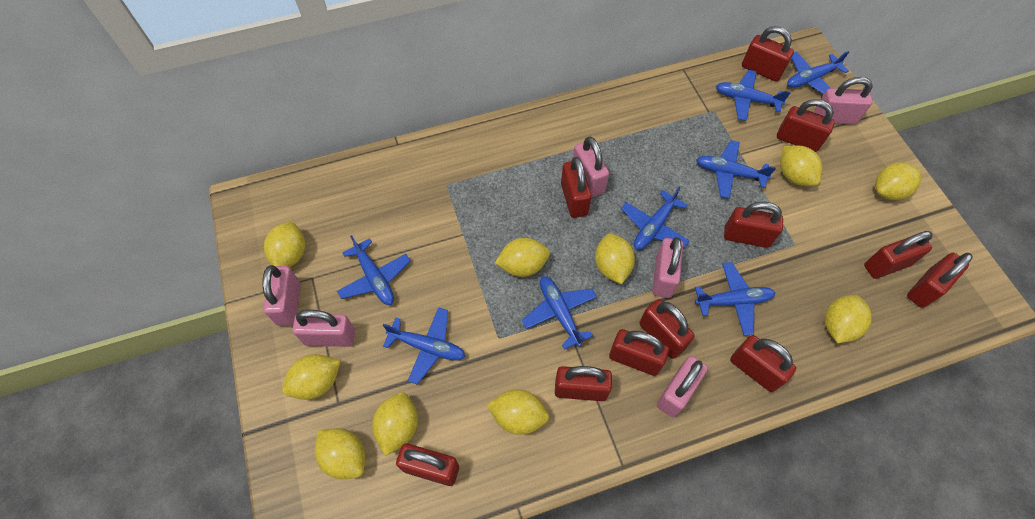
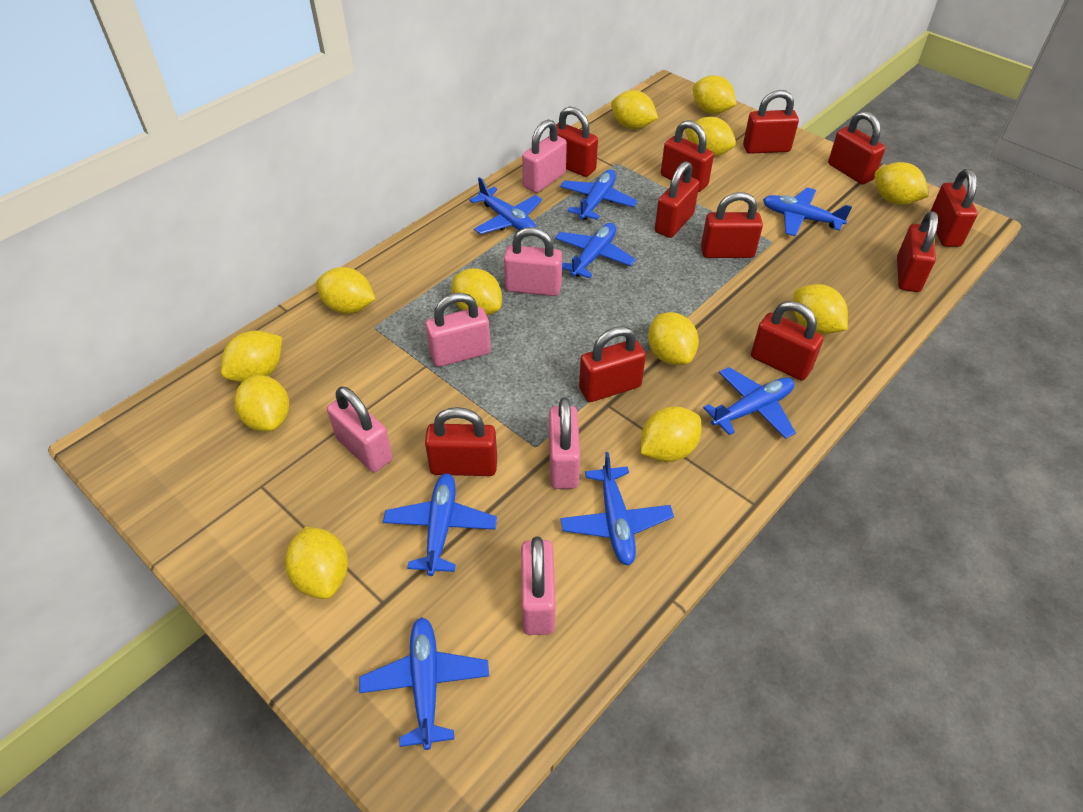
yellow lemon: 10 -> 12

